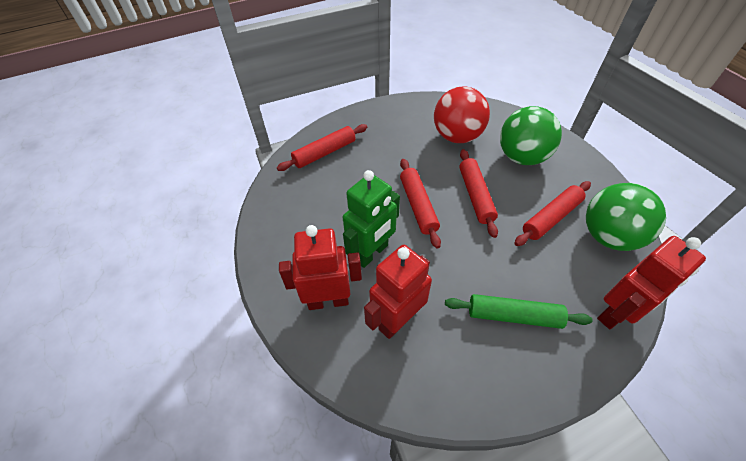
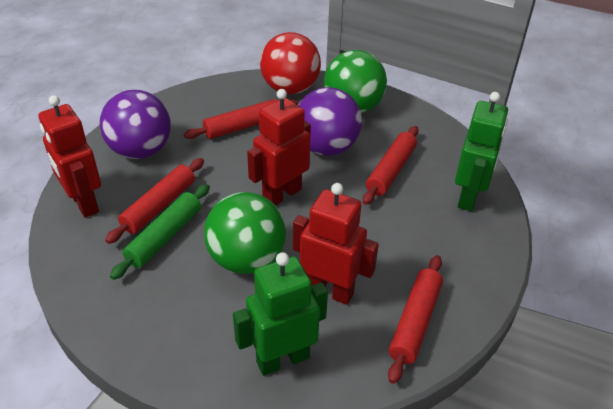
green robot: 1 -> 2
purple ball: 0 -> 2

